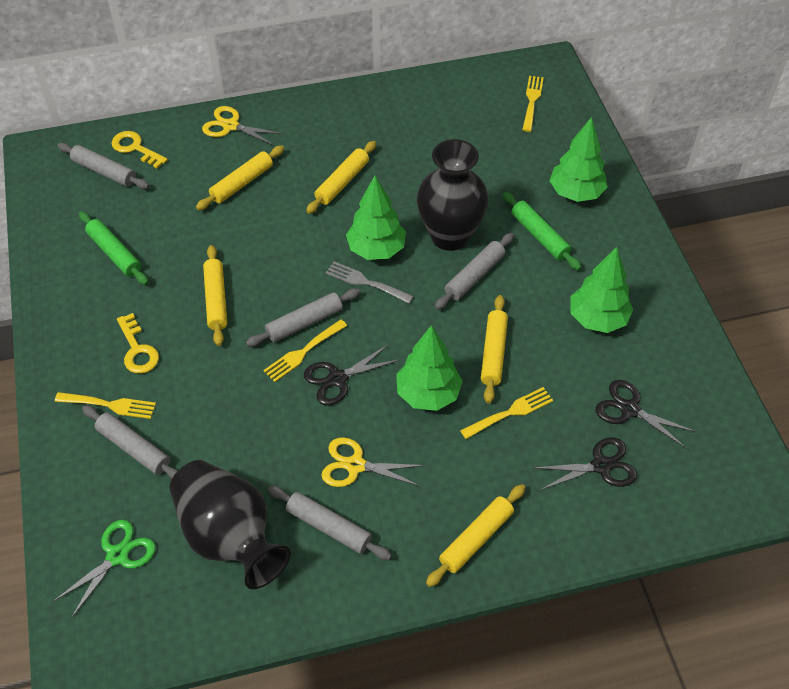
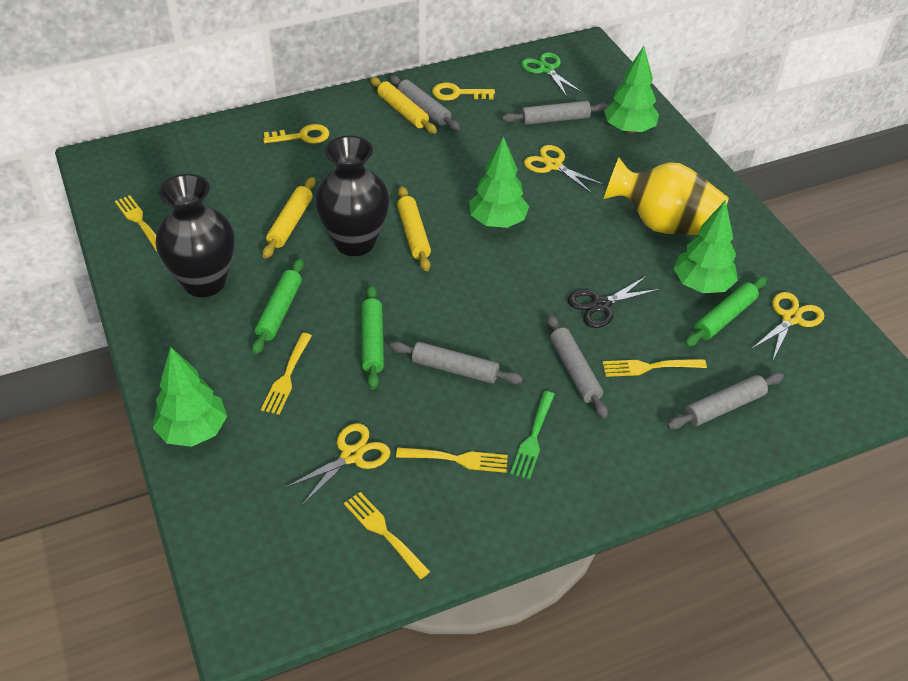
black scissors: 3 -> 1
green fork: 0 -> 1
green rolling pin: 2 -> 3
grey fork: 1 -> 0
yellow fork: 4 -> 5
yellow rolling pin: 5 -> 3
yellow scissors: 2 -> 3
yellow vase: 0 -> 1

